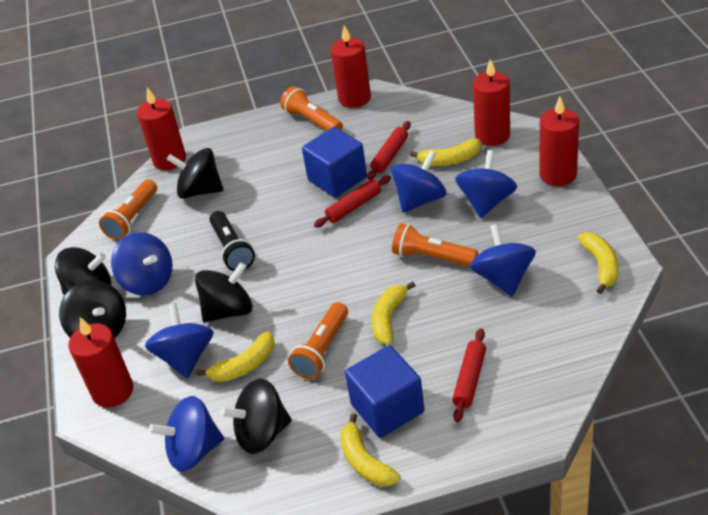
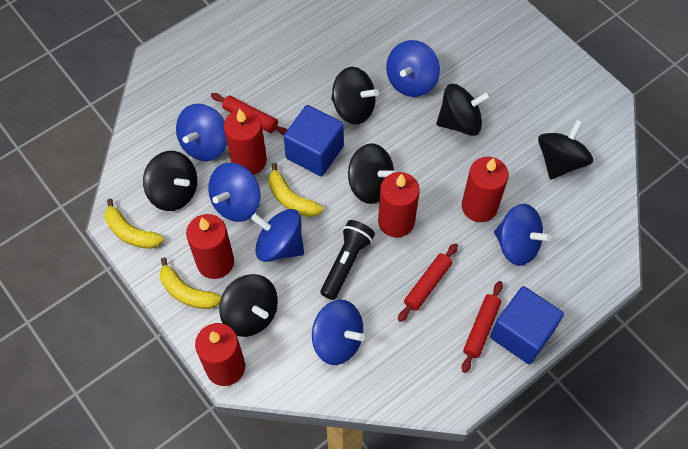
black spinning top: 5 -> 6
orange flashlight: 4 -> 0
yellow banana: 5 -> 3

